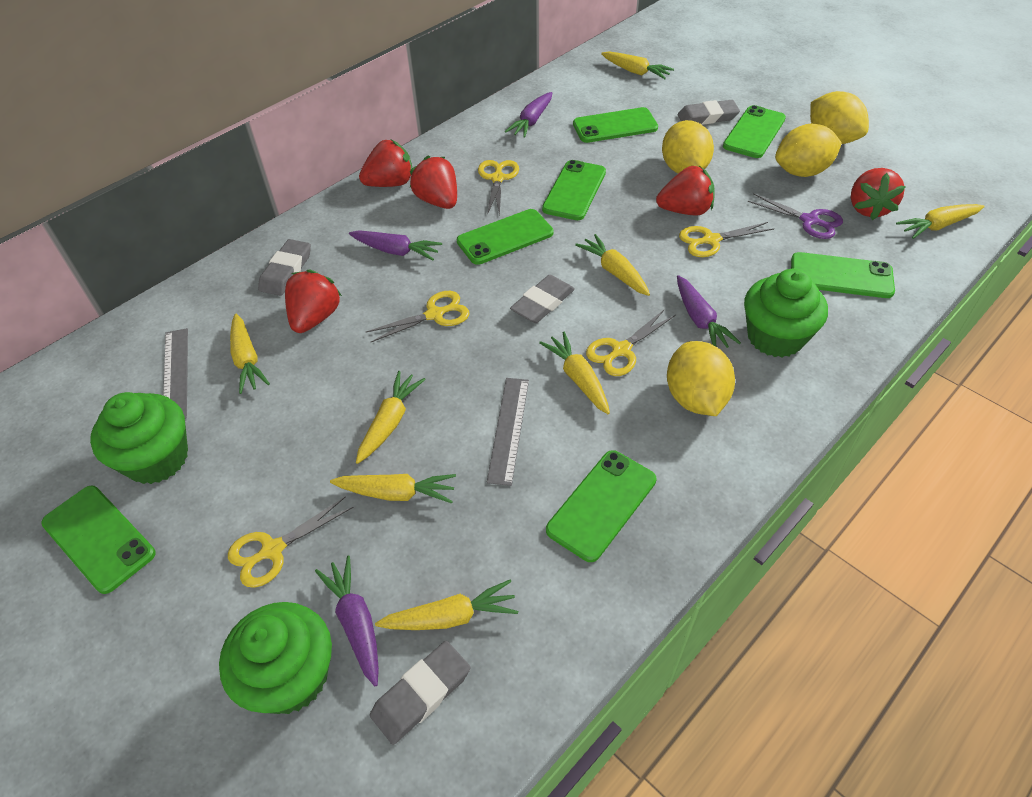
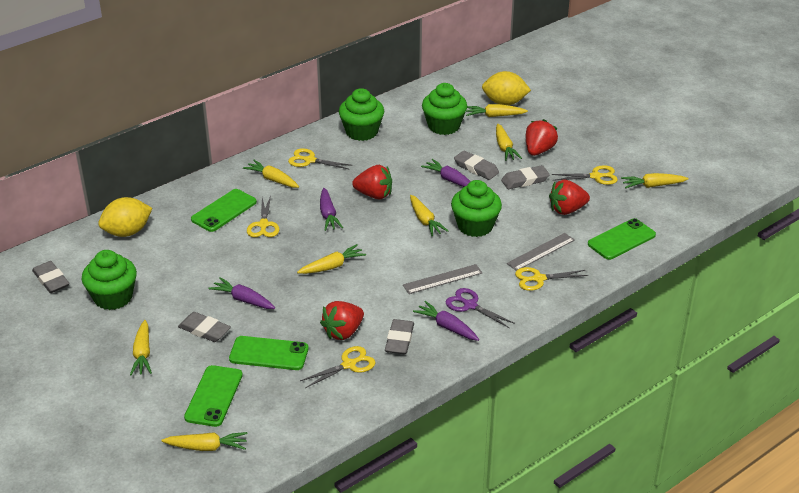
green cupcake: 3 -> 4
green phone: 7 -> 4
grey eraser: 4 -> 5
red strawberry: 5 -> 4
yellow lemon: 4 -> 2

